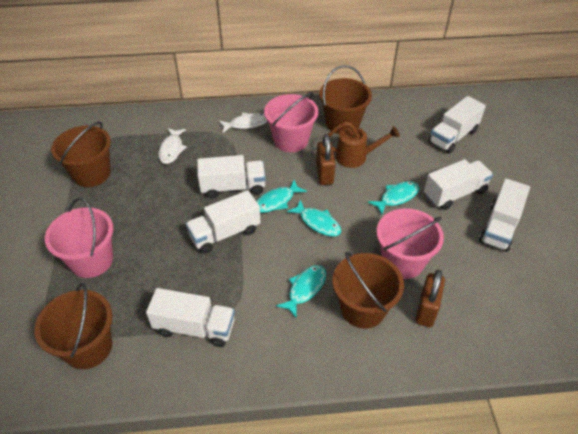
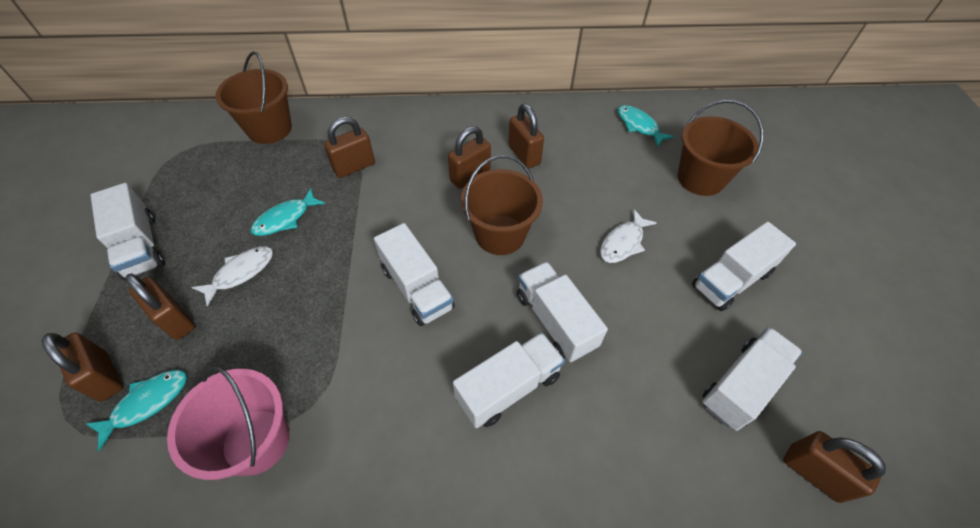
brown bucket: 4 -> 3
brown padlock: 2 -> 6
brown watering can: 1 -> 0
pink bucket: 3 -> 1
turquoise fish: 4 -> 3

